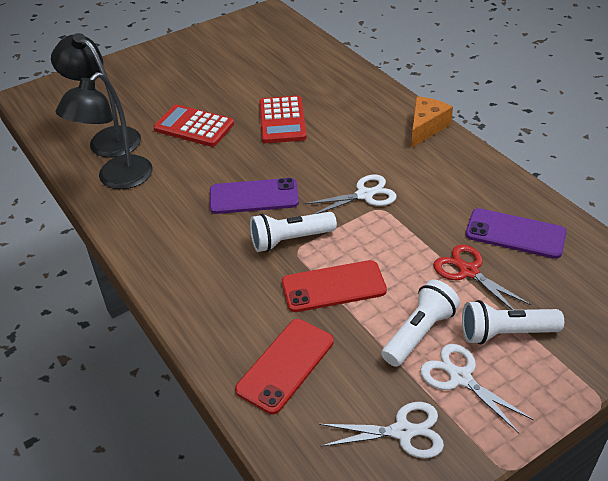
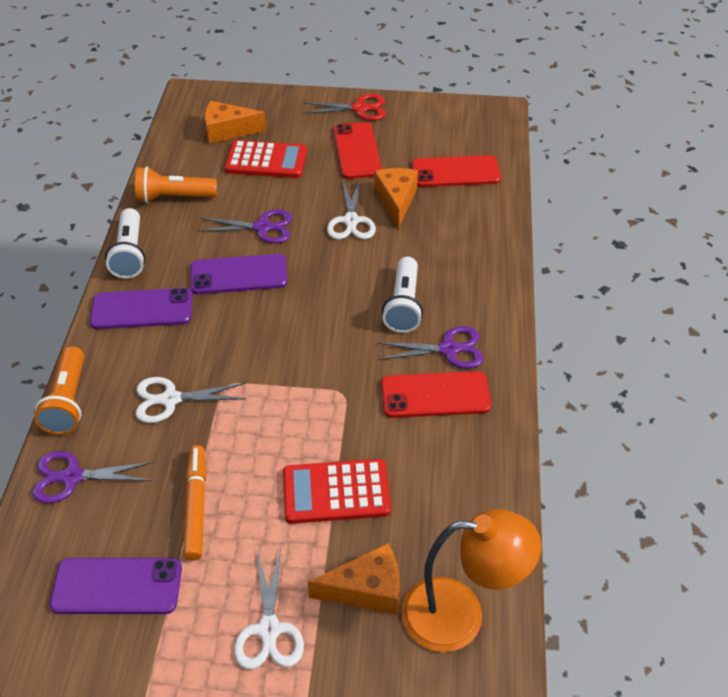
black lamp: 2 -> 0
orange cheese: 1 -> 3
orange flashlight: 0 -> 2
orange lamp: 0 -> 1
orange marker: 0 -> 1
purple phone: 2 -> 3
purple scissors: 0 -> 3
red phone: 2 -> 3
white flashlight: 3 -> 2

